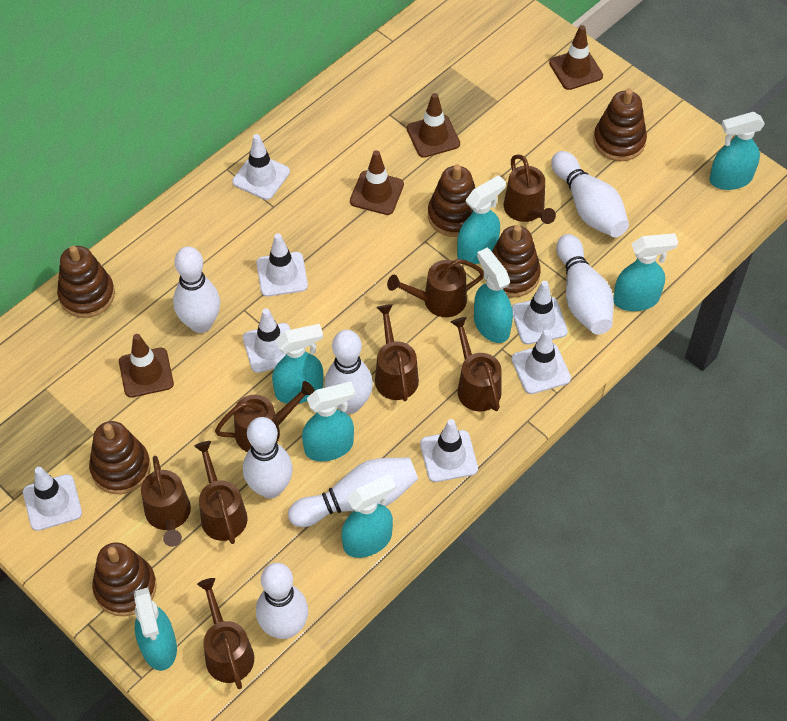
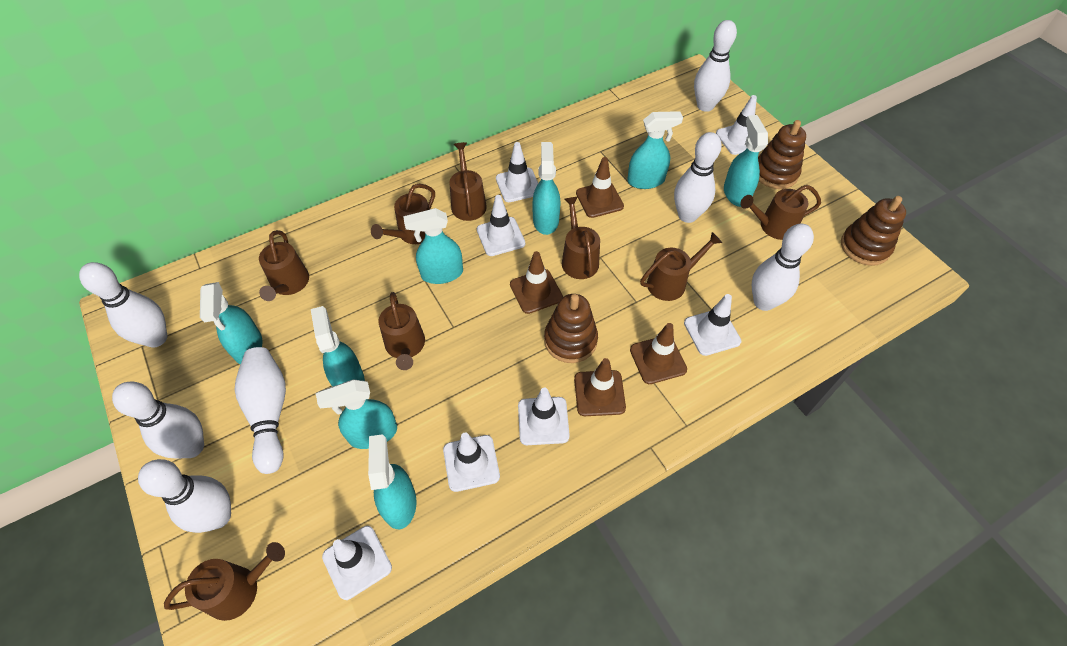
brown stacking toy: 6 -> 3

